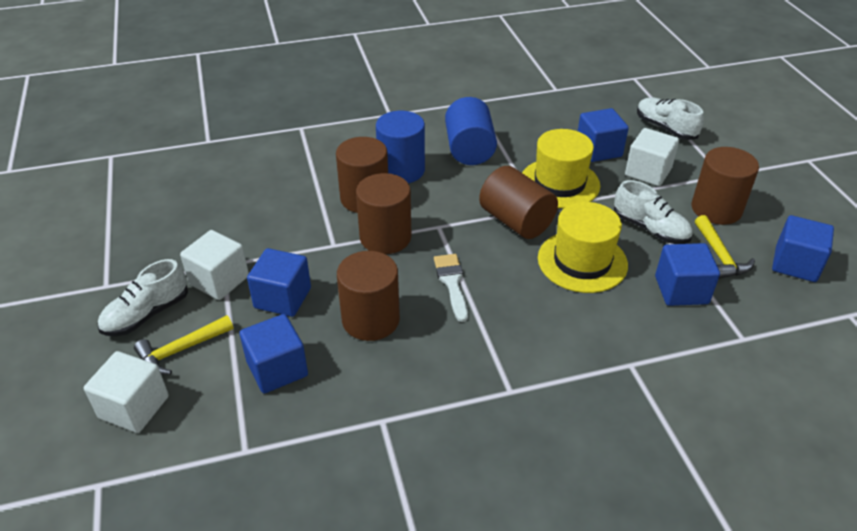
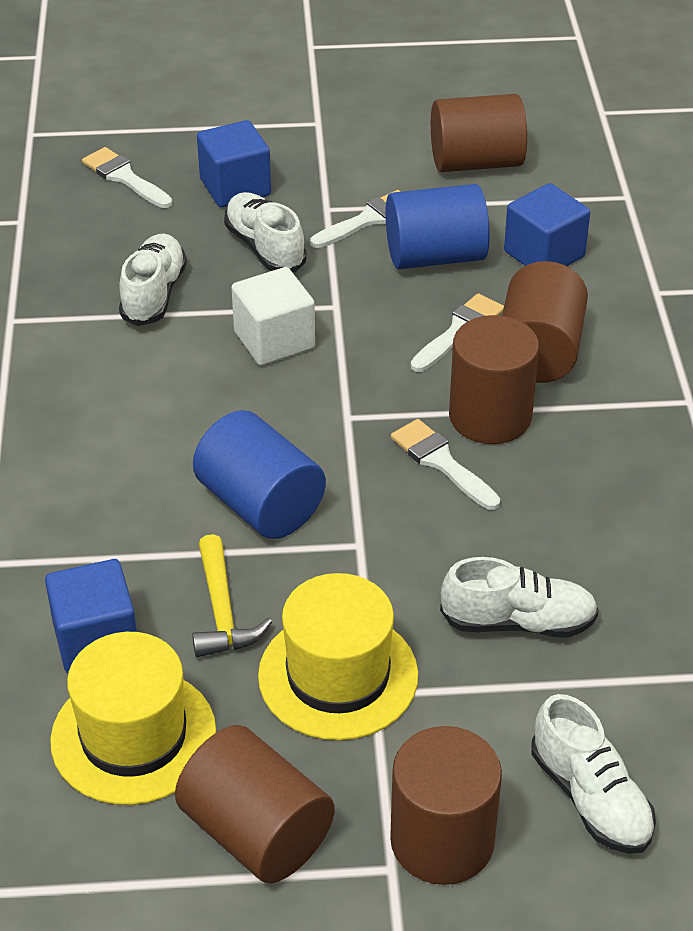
blue cube: 5 -> 3
white brush: 1 -> 4
white cube: 3 -> 1
white shoe: 3 -> 4
yellow hammer: 2 -> 1

